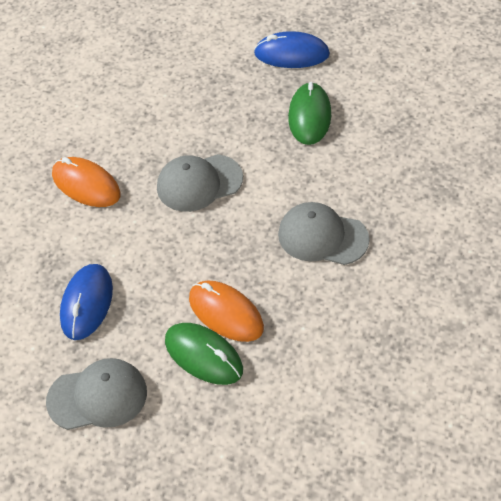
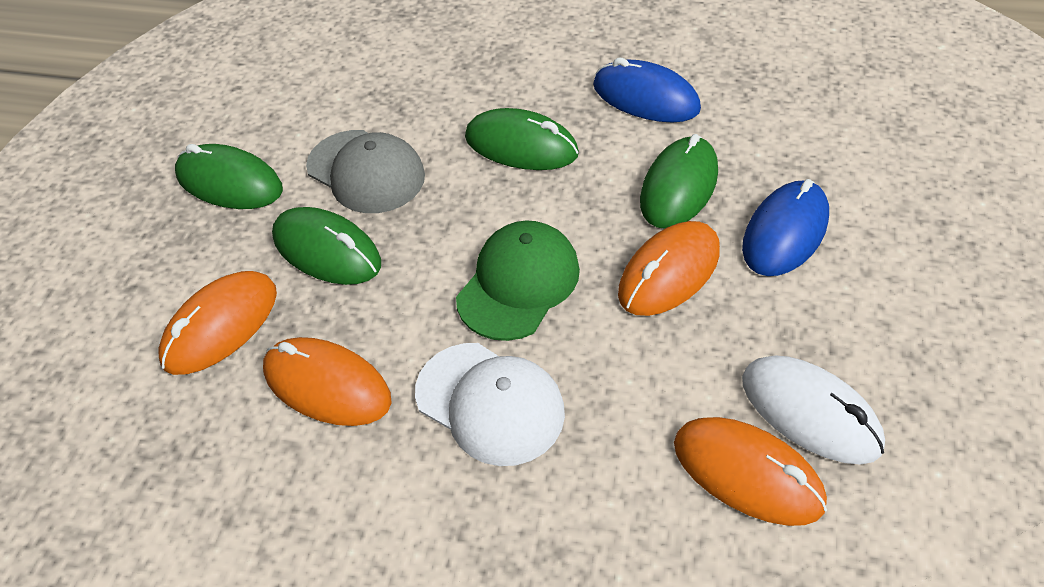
green cap: 0 -> 1
green mouse: 2 -> 4
grey cap: 3 -> 1
orange mouse: 2 -> 4
white cap: 0 -> 1
white mouse: 0 -> 1

